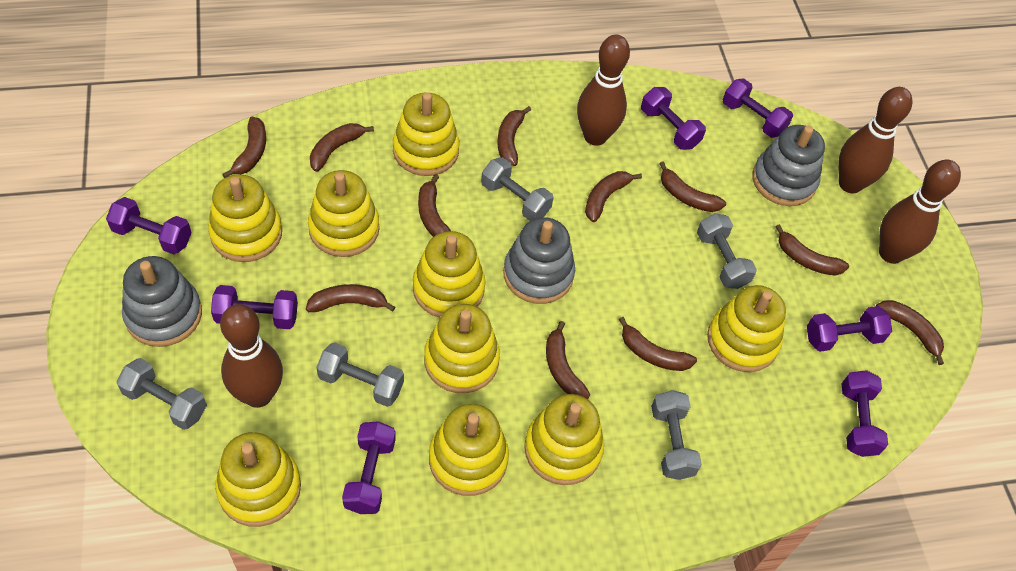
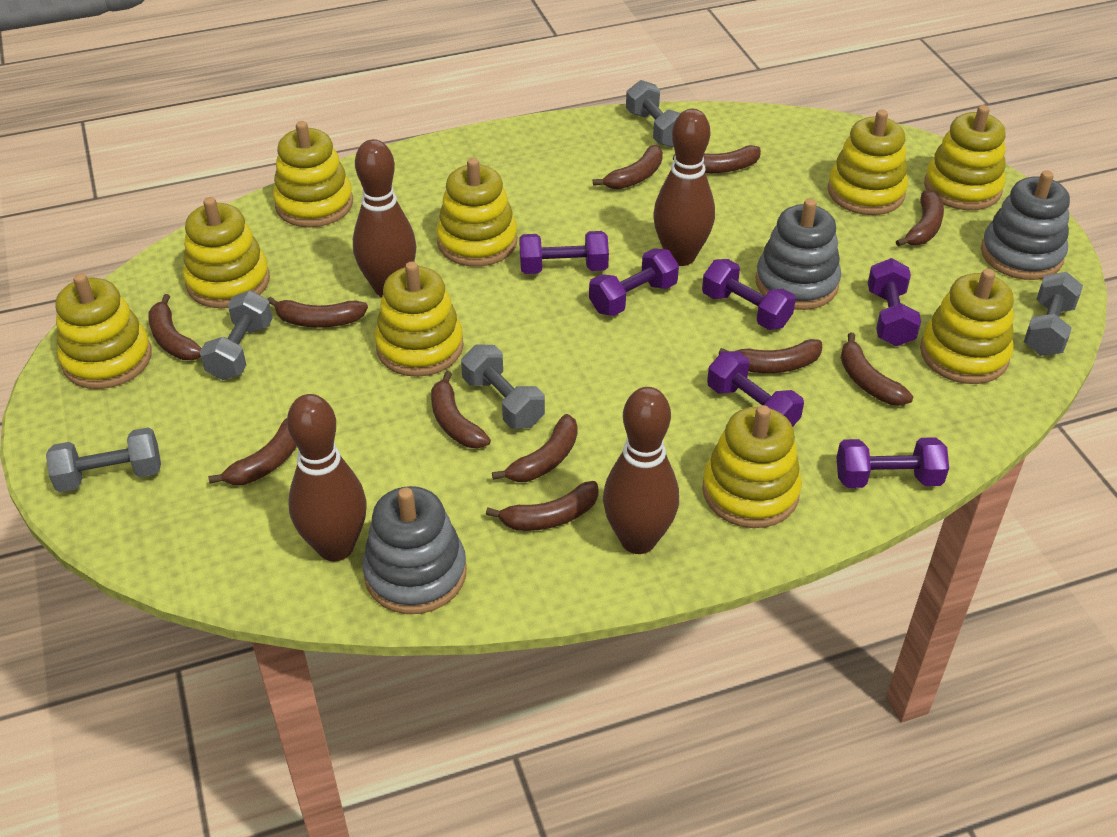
purple dumbbell: 7 -> 6

